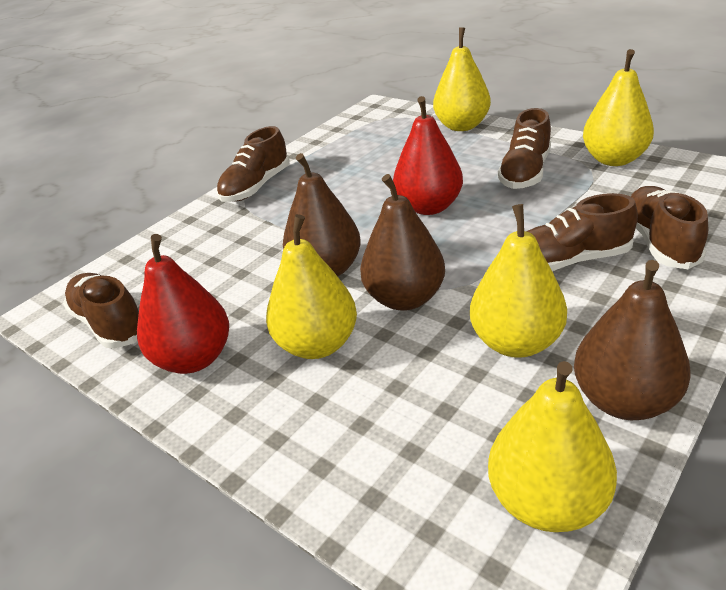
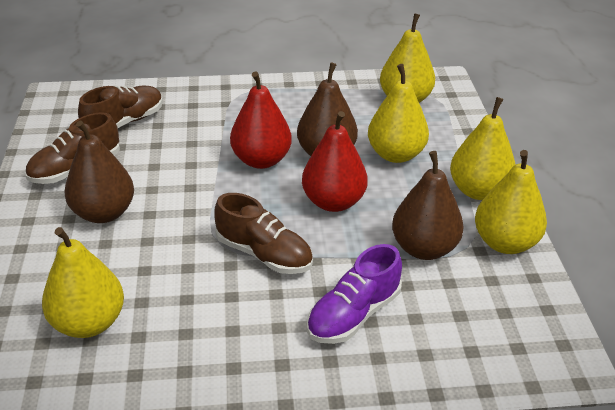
brown shoe: 5 -> 3
purple shoe: 0 -> 1

